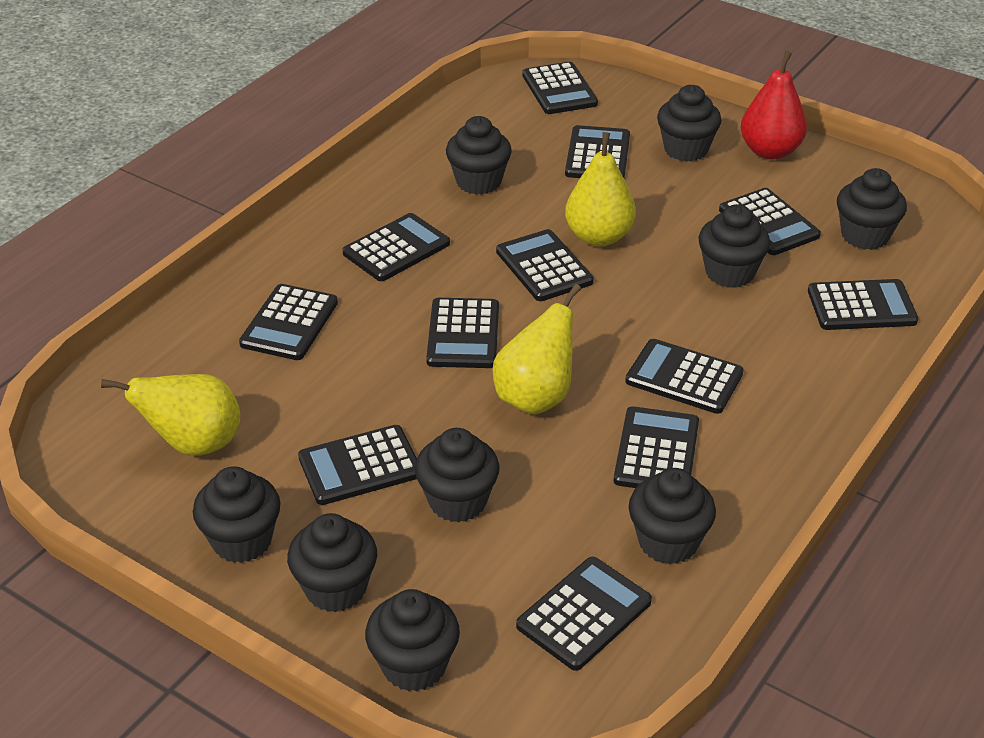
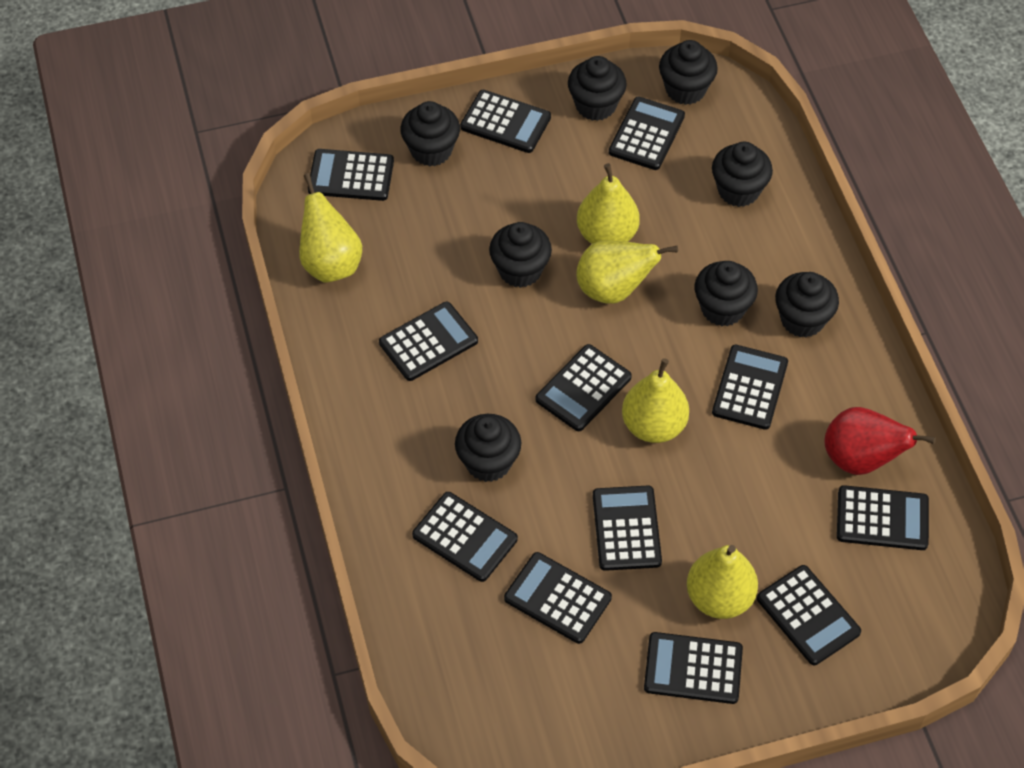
black cupcake: 9 -> 8
yellow pear: 3 -> 5

